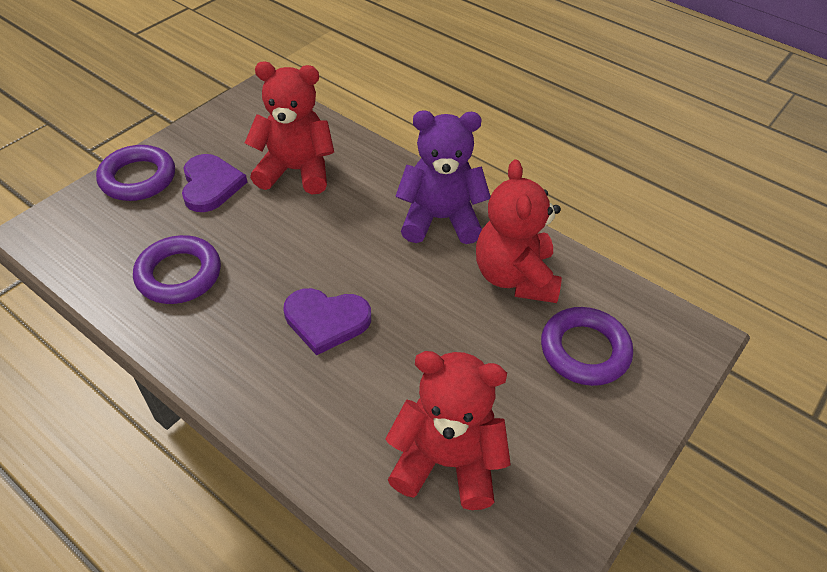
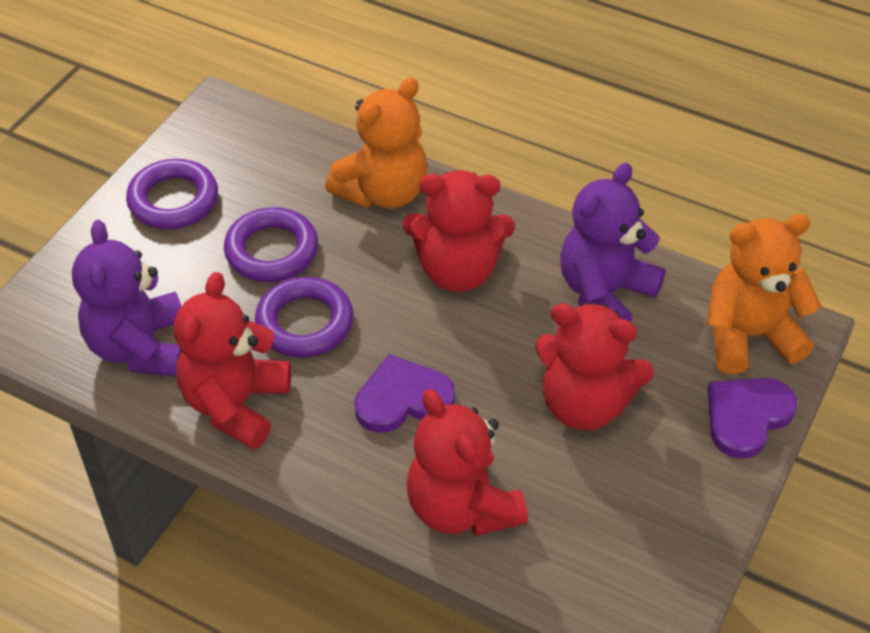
orange teddy bear: 0 -> 2
purple teddy bear: 1 -> 2
red teddy bear: 3 -> 4

